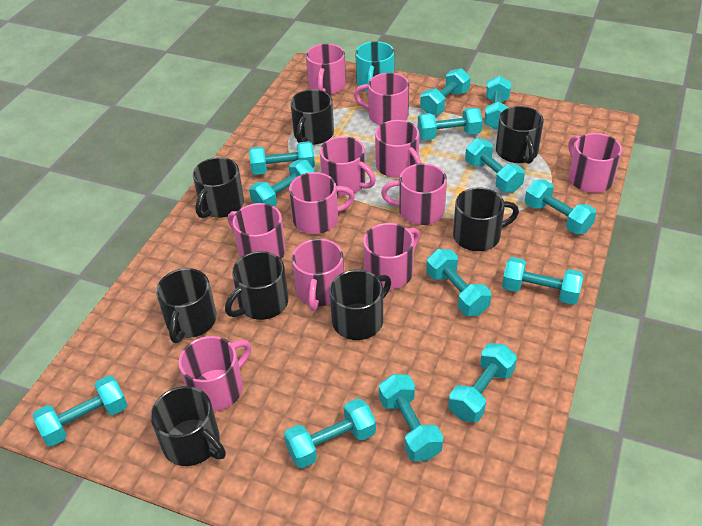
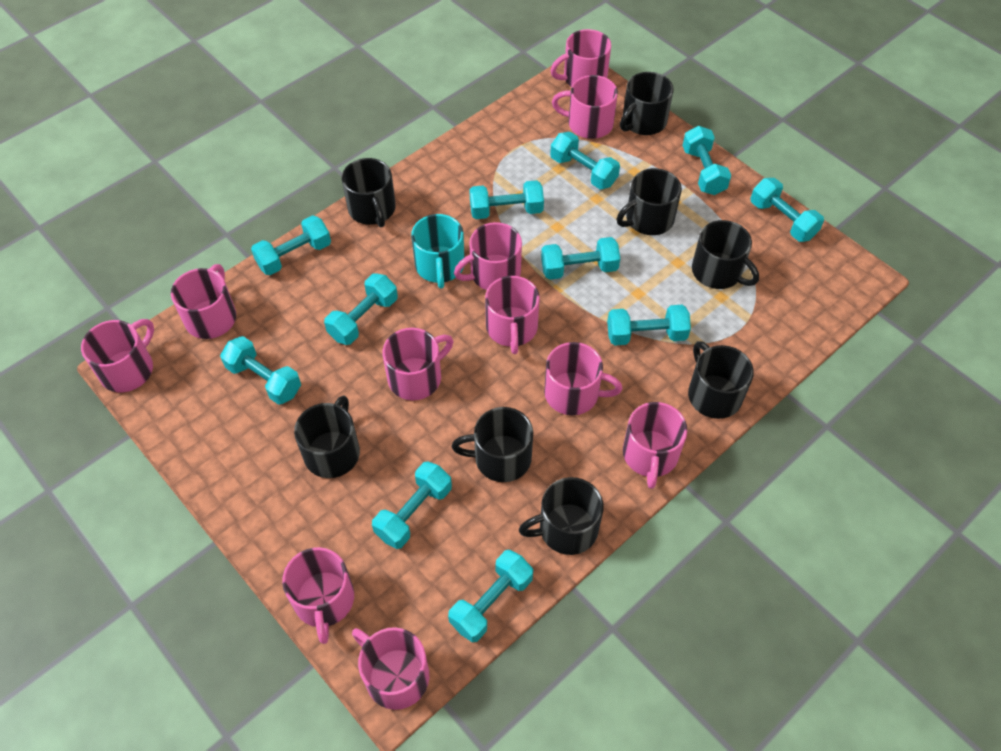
turquoise dumbbell: 13 -> 11

